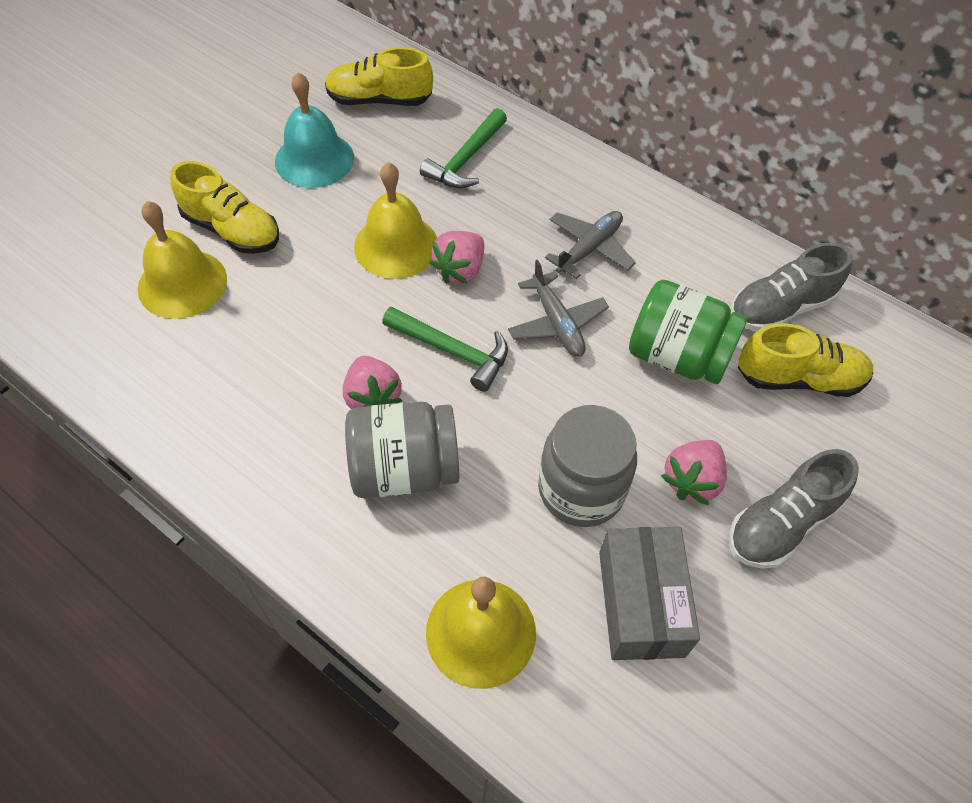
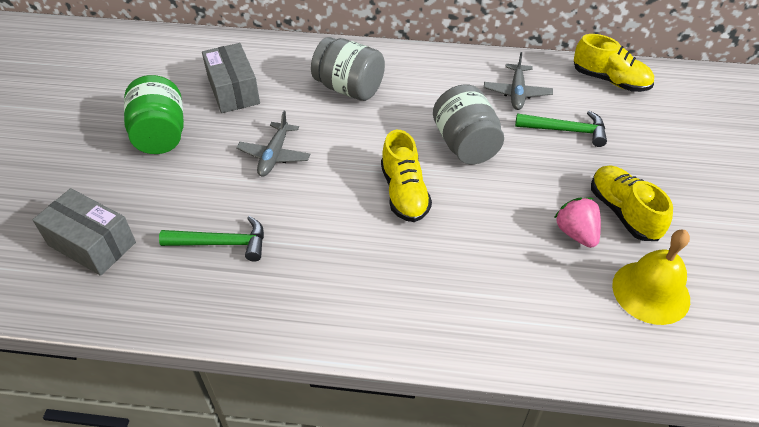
grey box: 1 -> 2
grey shoe: 2 -> 0
pink strawberry: 3 -> 1
turquoise bell: 1 -> 0
yellow bell: 3 -> 1

